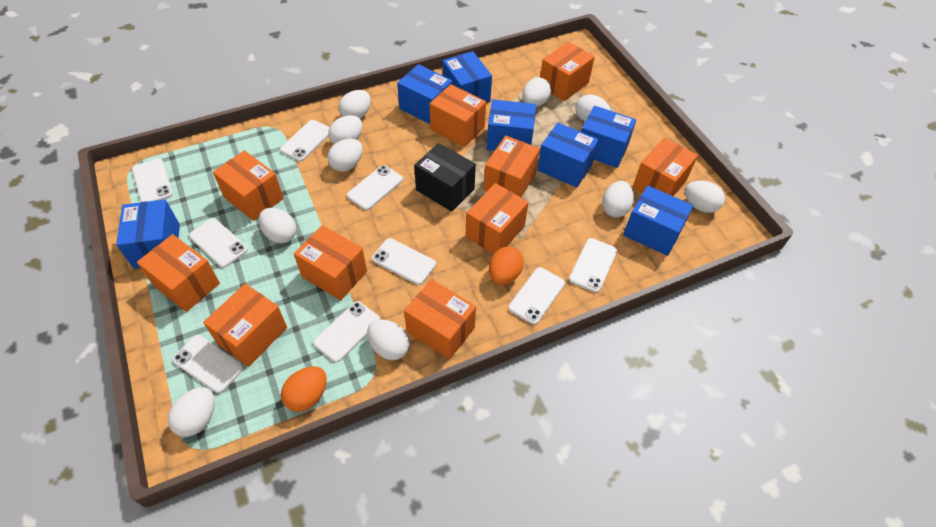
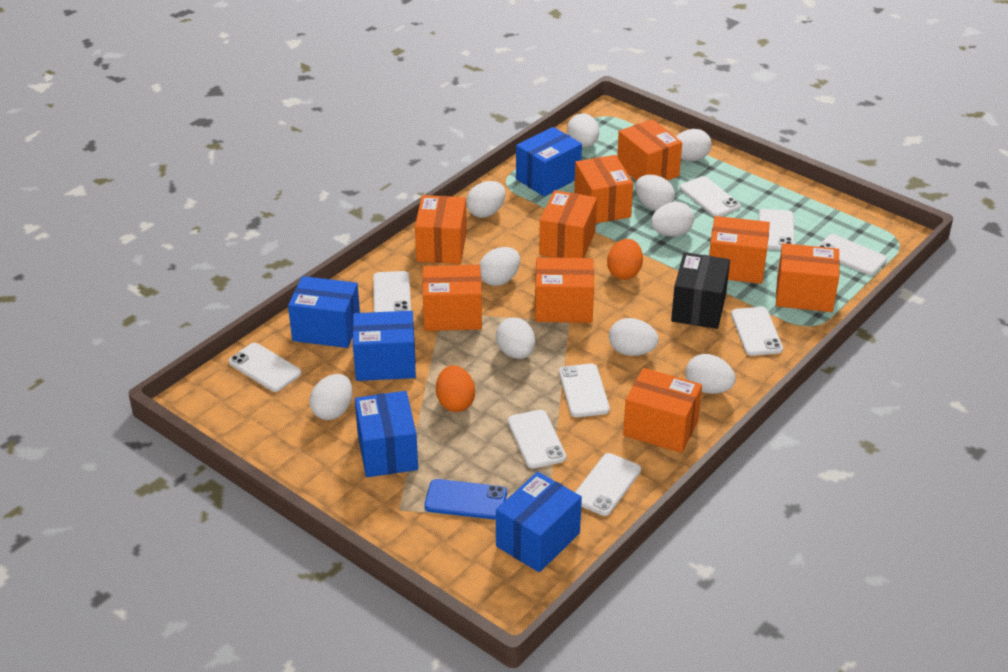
blue box: 7 -> 5
blue phone: 0 -> 1
orange box: 10 -> 9

